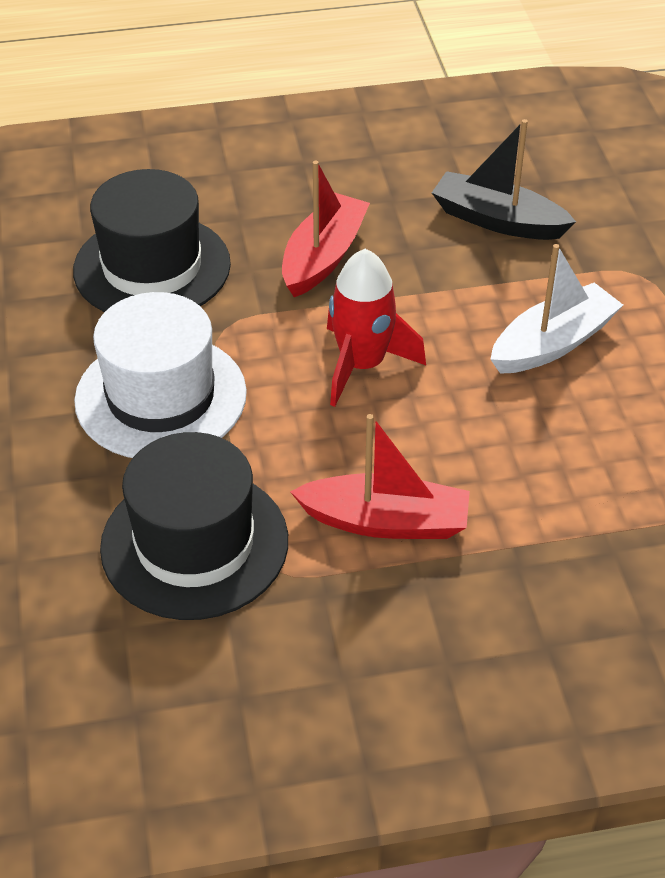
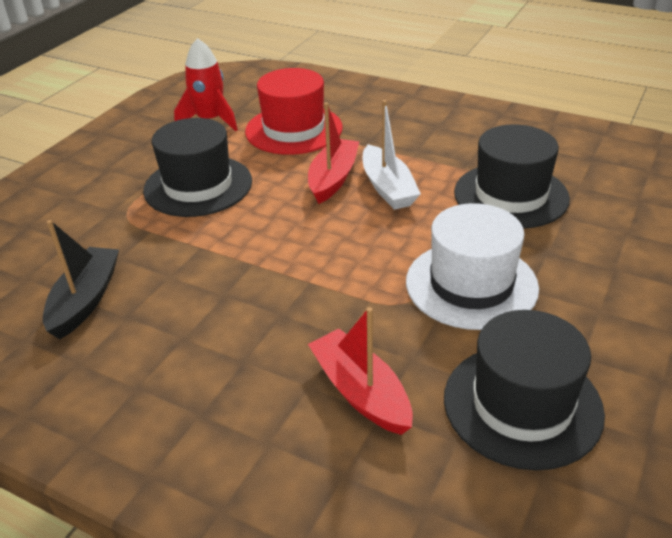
black hat: 2 -> 3
red hat: 0 -> 1

